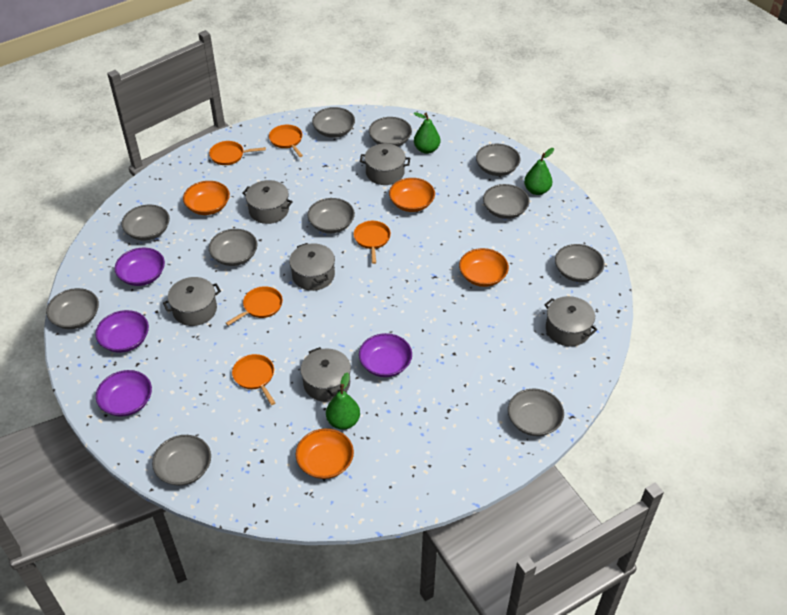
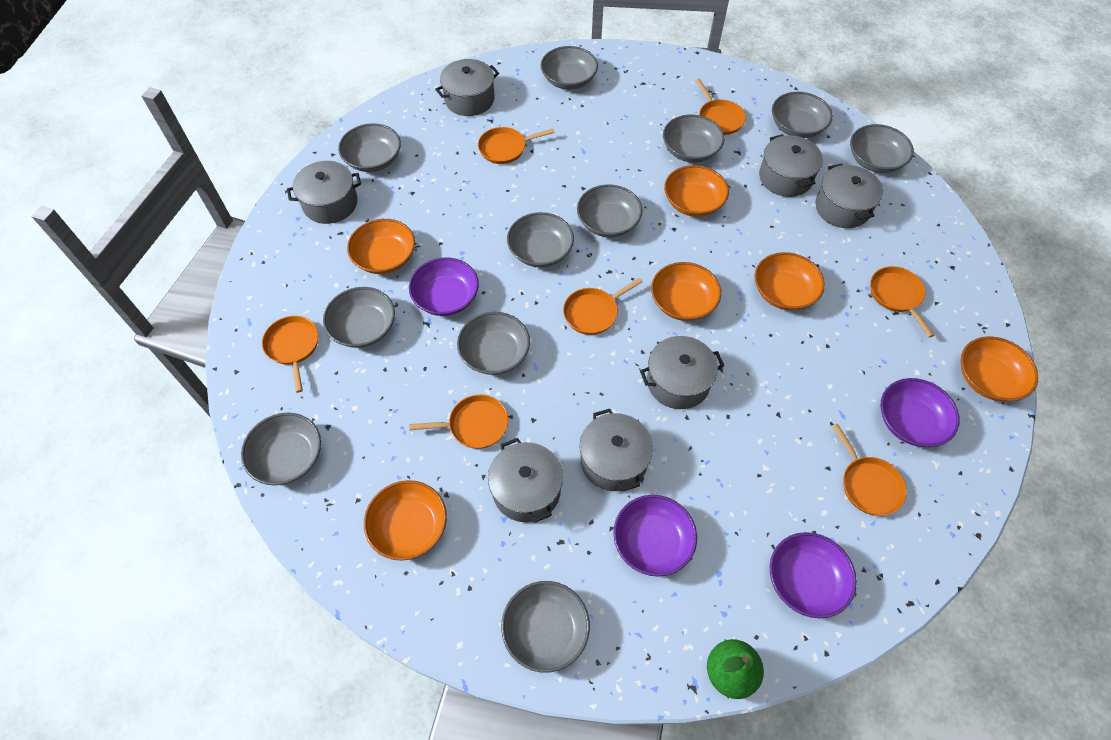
green pear: 3 -> 1
grey pot: 6 -> 7
orange bowl: 4 -> 6
orange pan: 5 -> 7

